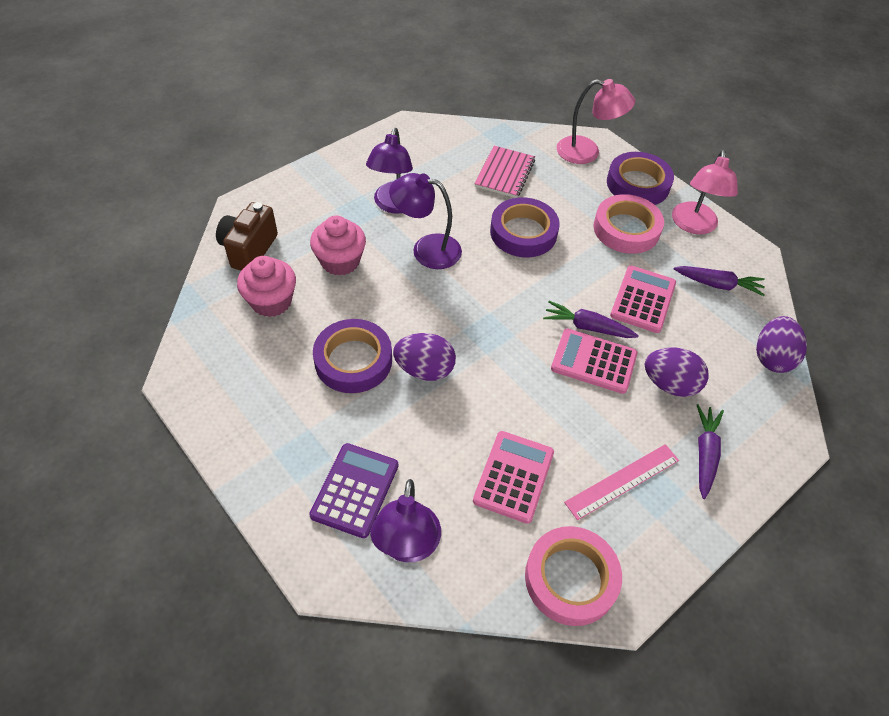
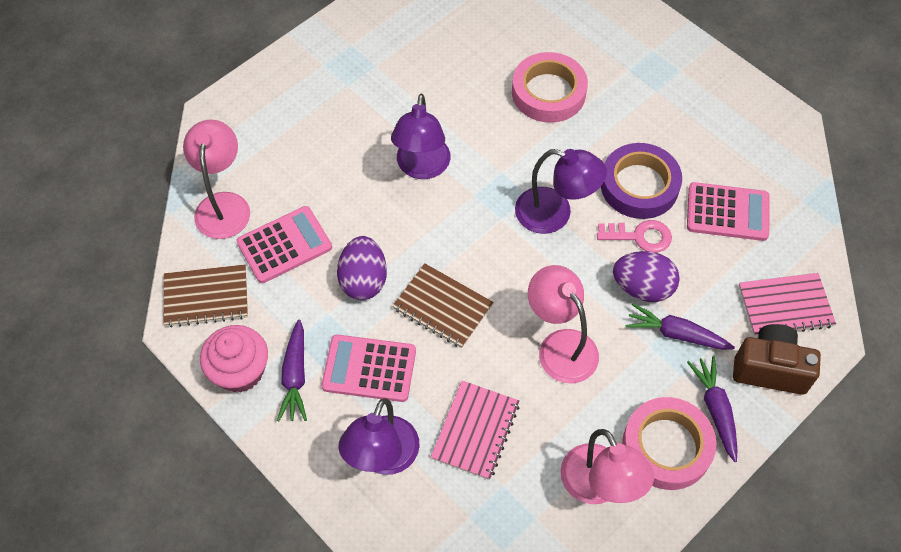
brown notebook: 0 -> 2
pink cupcake: 2 -> 1
pink key: 0 -> 1
pink lamp: 2 -> 3
pink notebook: 1 -> 2
pink ruler: 1 -> 0
purple calculator: 1 -> 0
purple egg: 3 -> 2
purple tape: 3 -> 1

